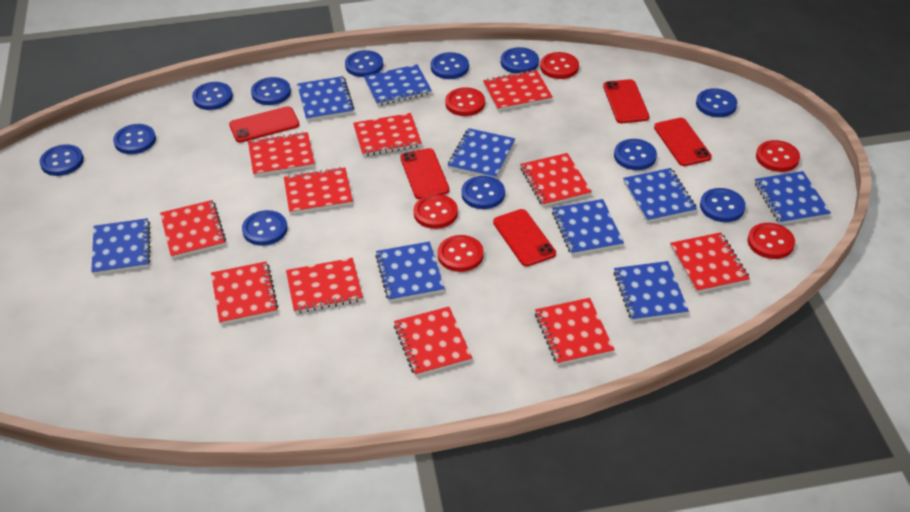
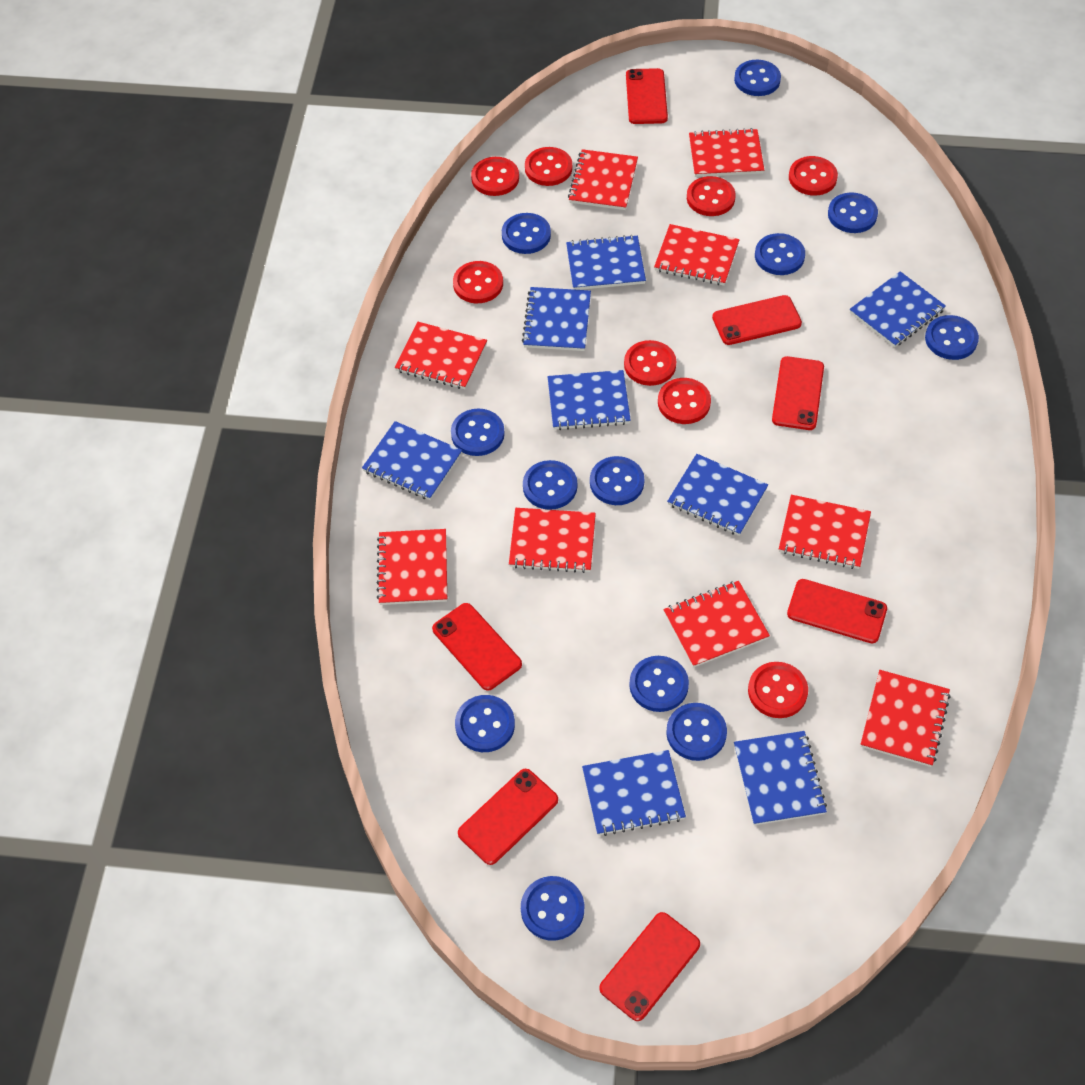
blue notebook: 9 -> 8
red button: 6 -> 8
red notebook: 11 -> 9
red phone: 5 -> 7

